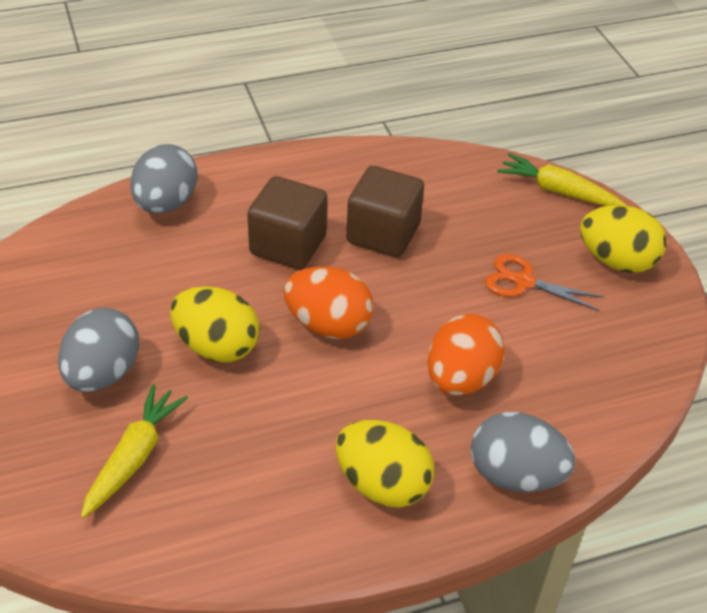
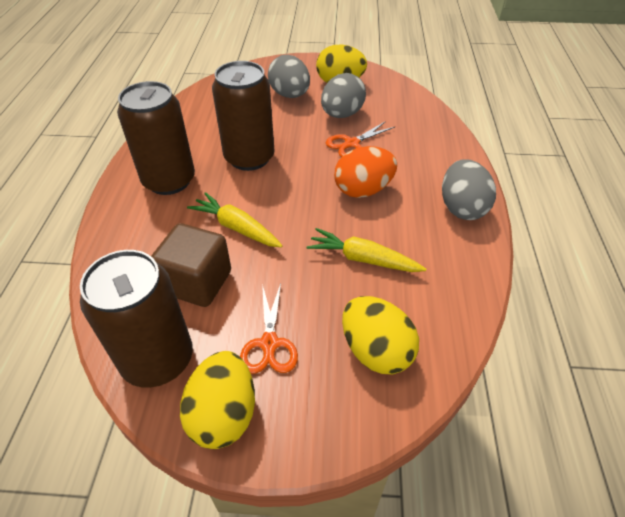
brown can: 0 -> 3
brown cube: 2 -> 1
orange egg: 2 -> 1
orange scissors: 1 -> 2

